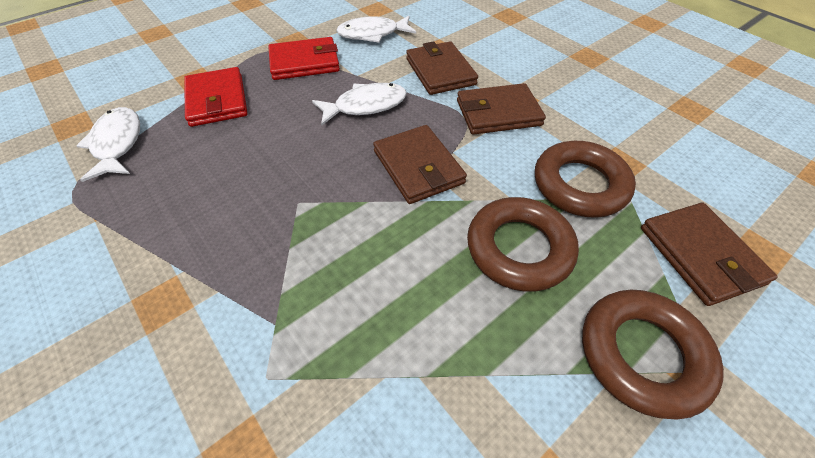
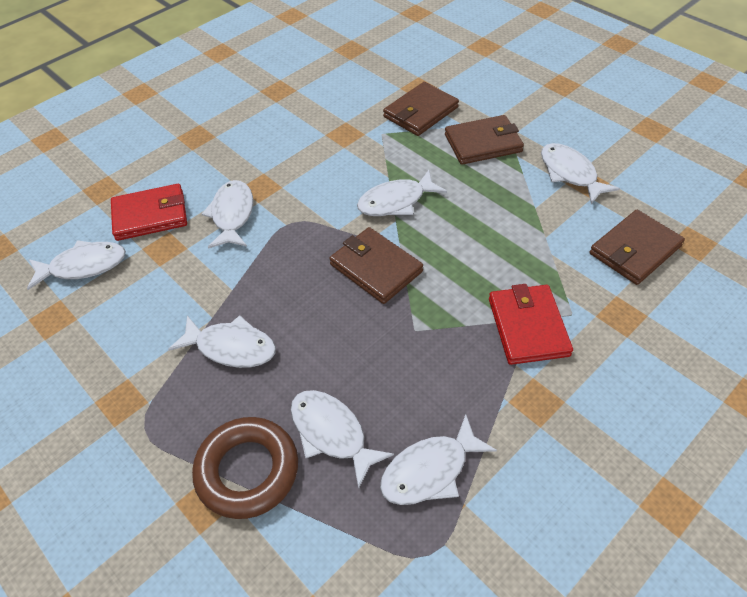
brown ring: 3 -> 1
white fish: 3 -> 7

